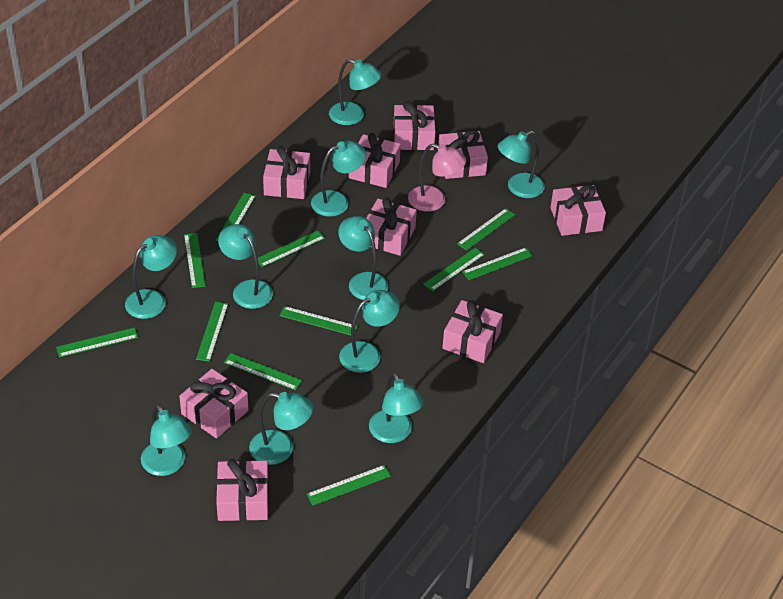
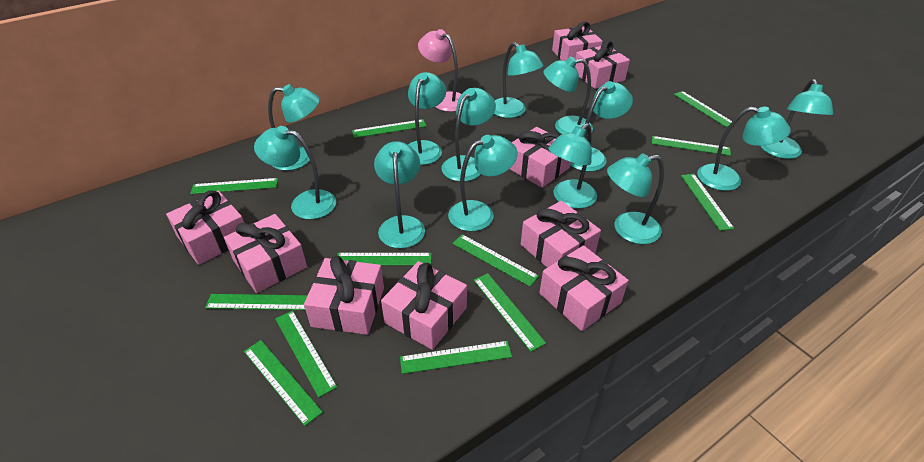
green ruler: 11 -> 12
turquoise lamp: 10 -> 13

